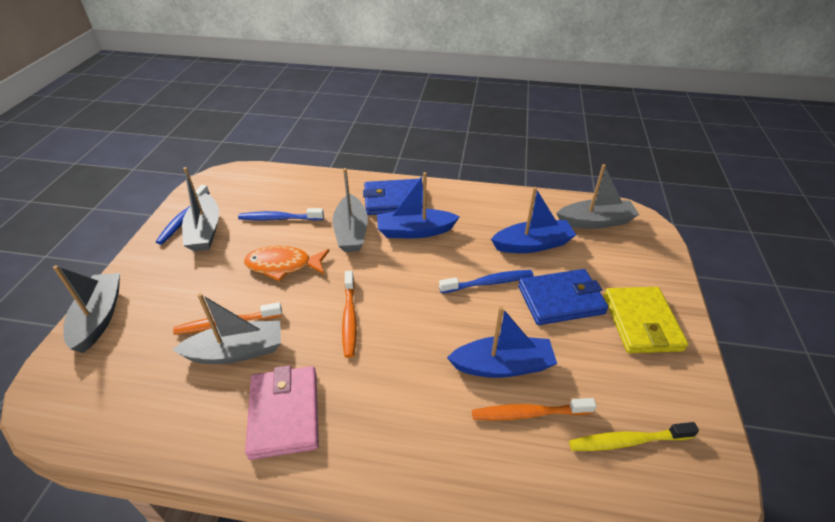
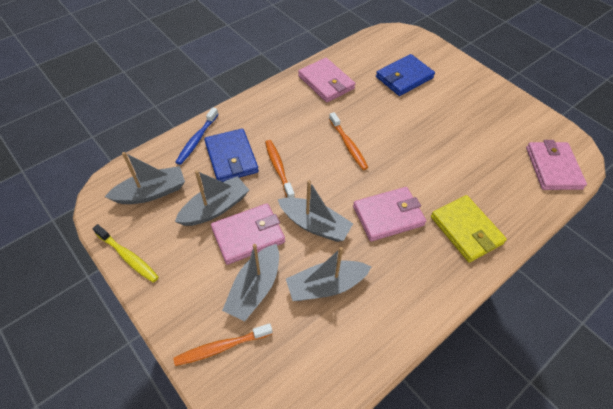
blue boat: 3 -> 0
blue toothbrush: 3 -> 1
orange fish: 1 -> 0
pink wallet: 1 -> 4

